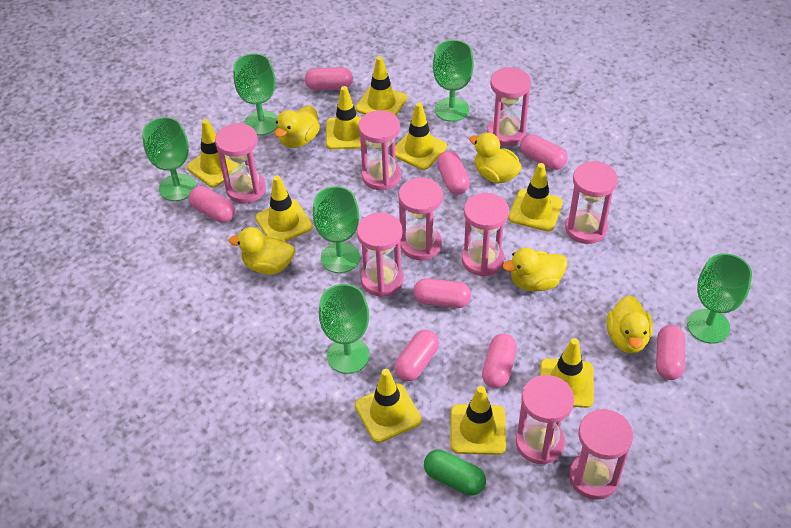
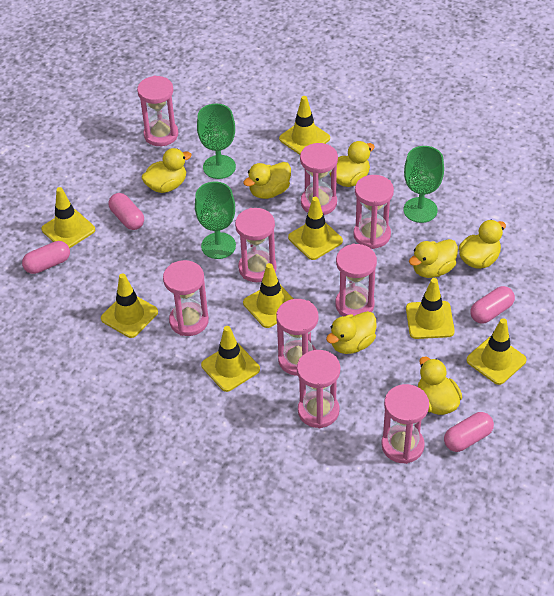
green capsule: 1 -> 0
green goblet: 6 -> 3
pink capsule: 8 -> 4
yellow duck: 5 -> 7
yellow traffic cone: 9 -> 8

